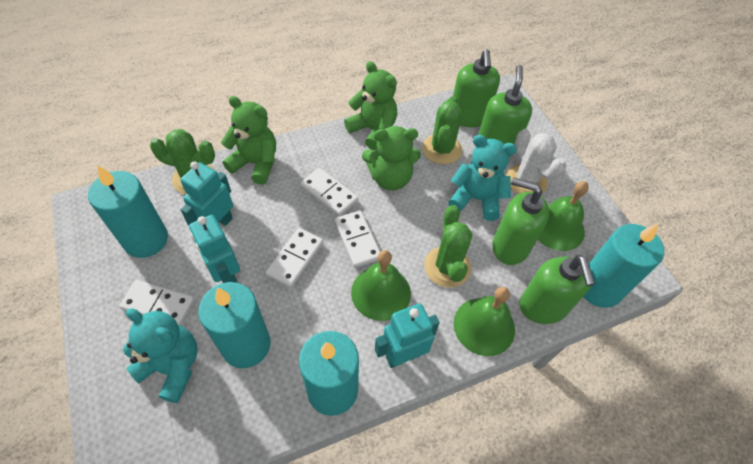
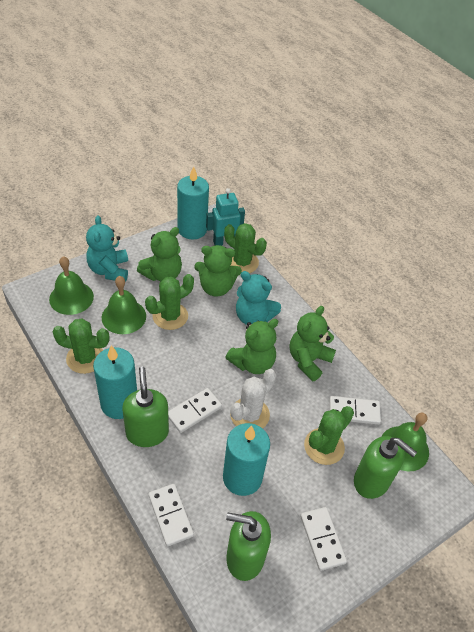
green cactus: 3 -> 4
green soap dispenser: 4 -> 3
green teddy bear: 3 -> 4
turquoise candle: 4 -> 3
turquoise robot: 3 -> 1

